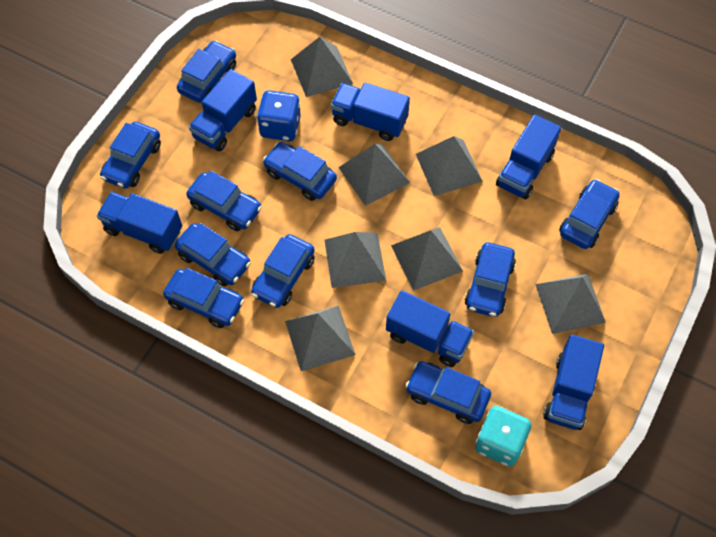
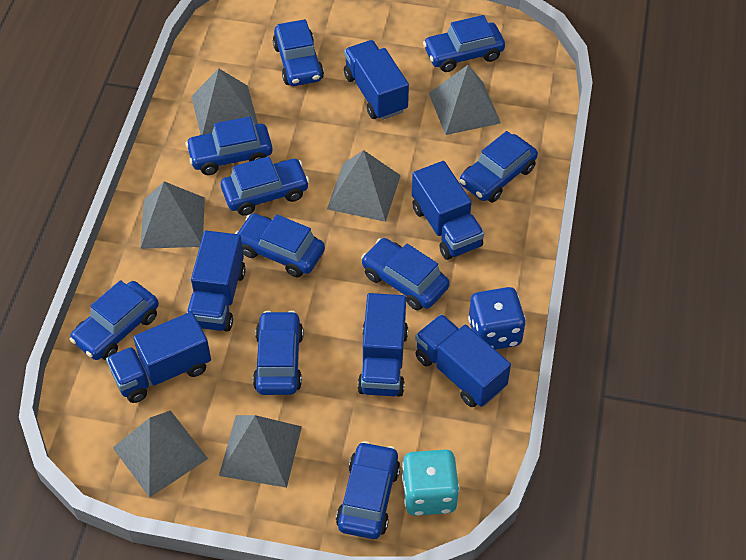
grey pyramid: 7 -> 6

